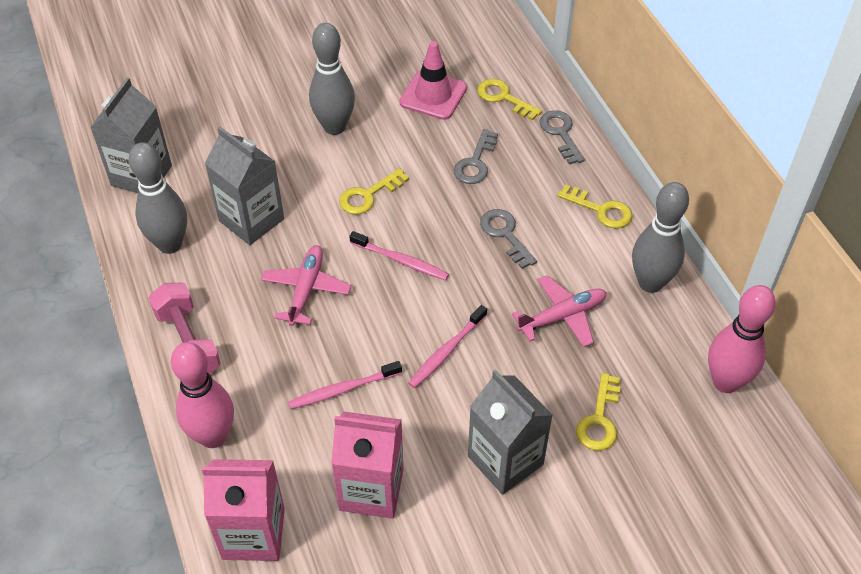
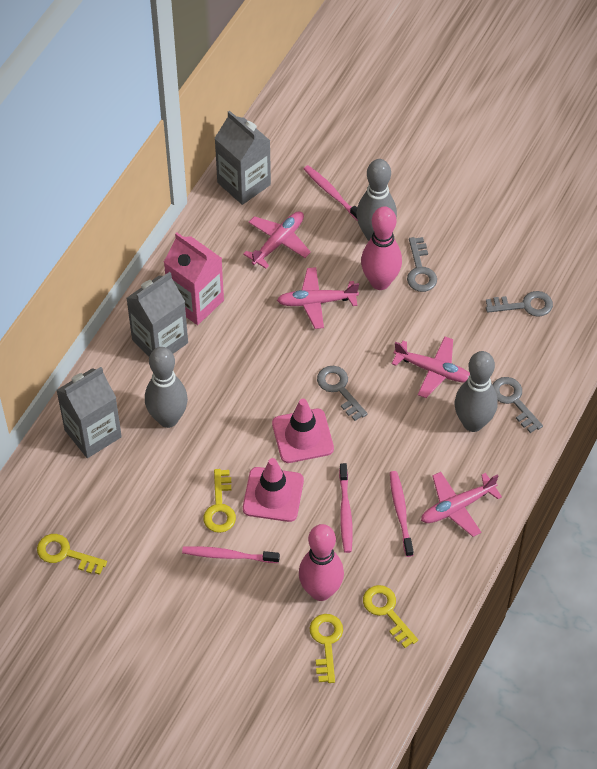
grey key: 3 -> 4
pink carton: 2 -> 1
pink dumbbell: 1 -> 0
pink plane: 2 -> 4
pink toothbrush: 3 -> 4
pink traffic cone: 1 -> 2

